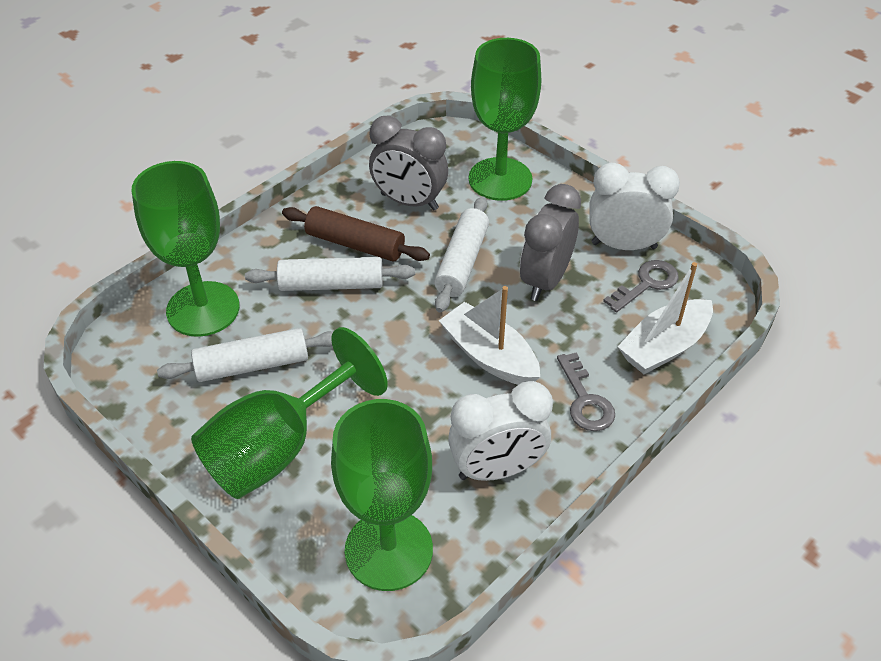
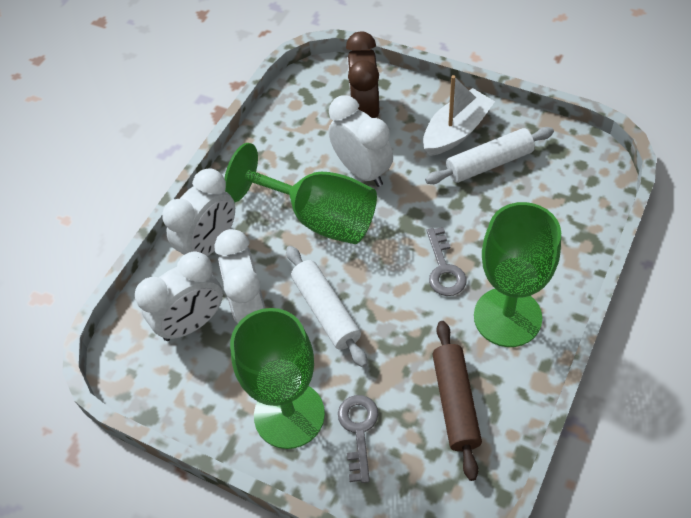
brown clock: 0 -> 1
green goblet: 4 -> 3
grey clock: 2 -> 0
white boat: 2 -> 1
white clock: 2 -> 4
white rolling pin: 3 -> 2

